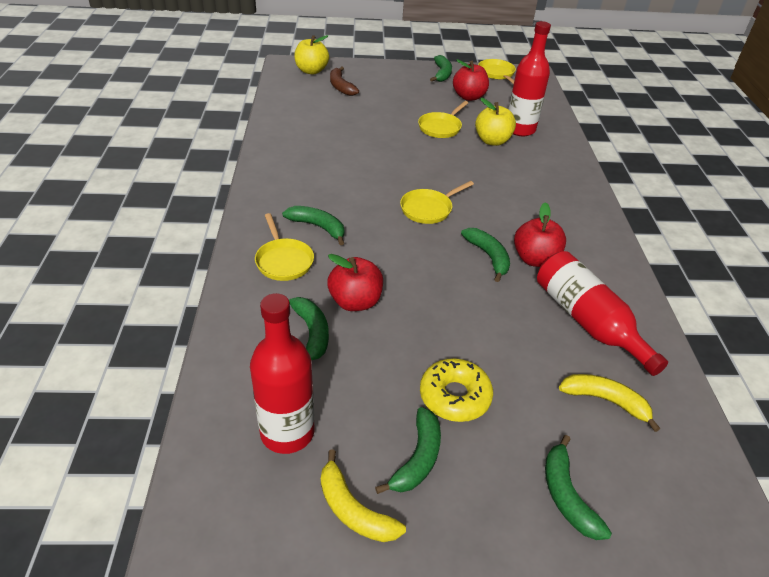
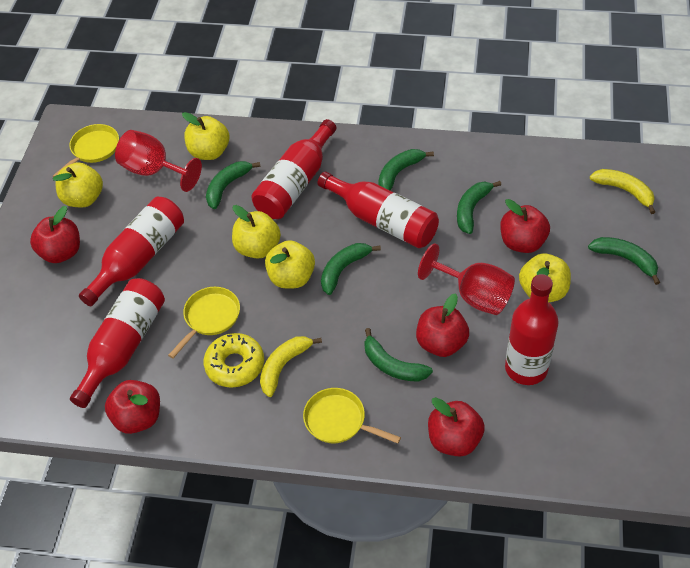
brown banana: 1 -> 0
red apple: 3 -> 5
red bottle: 3 -> 5
red goblet: 0 -> 2
yellow apple: 2 -> 5
yellow pan: 4 -> 3

